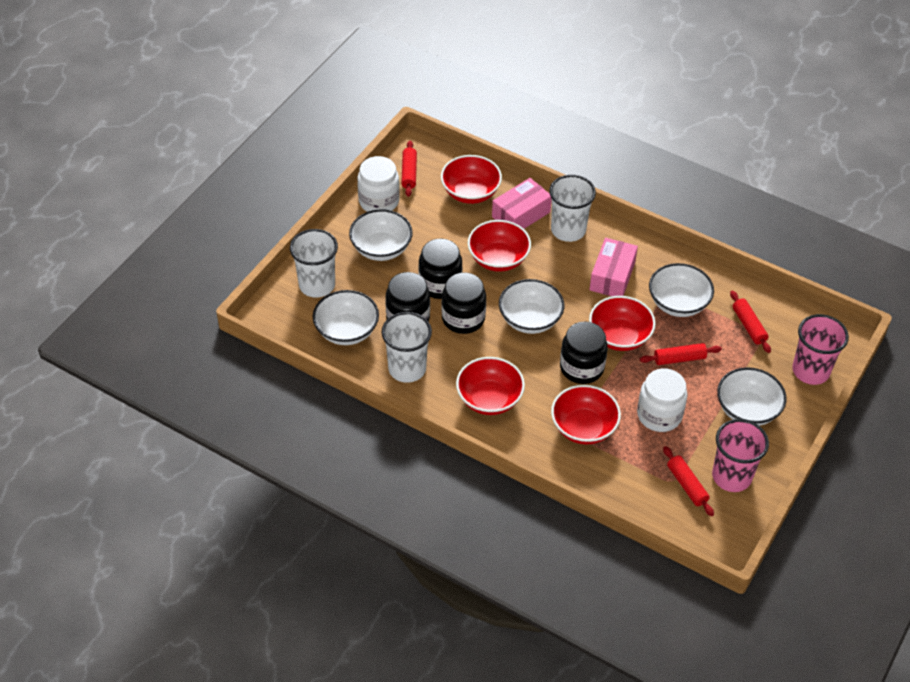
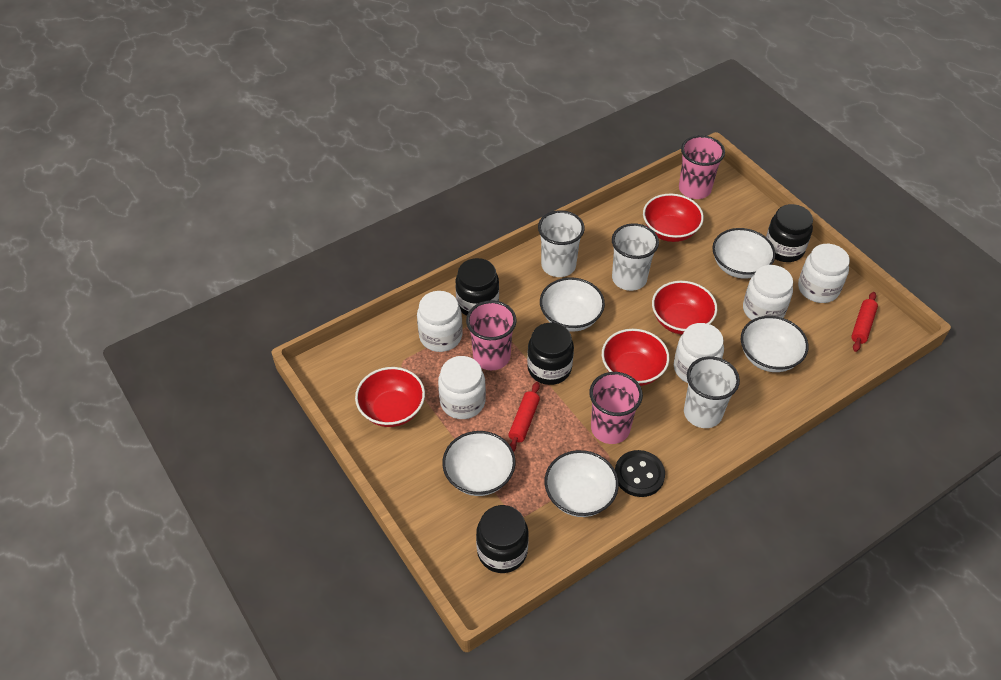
black button: 0 -> 1
pink box: 2 -> 0
pink cup: 2 -> 3
red bowl: 5 -> 4
red rolling pin: 4 -> 2
white jar: 2 -> 5

